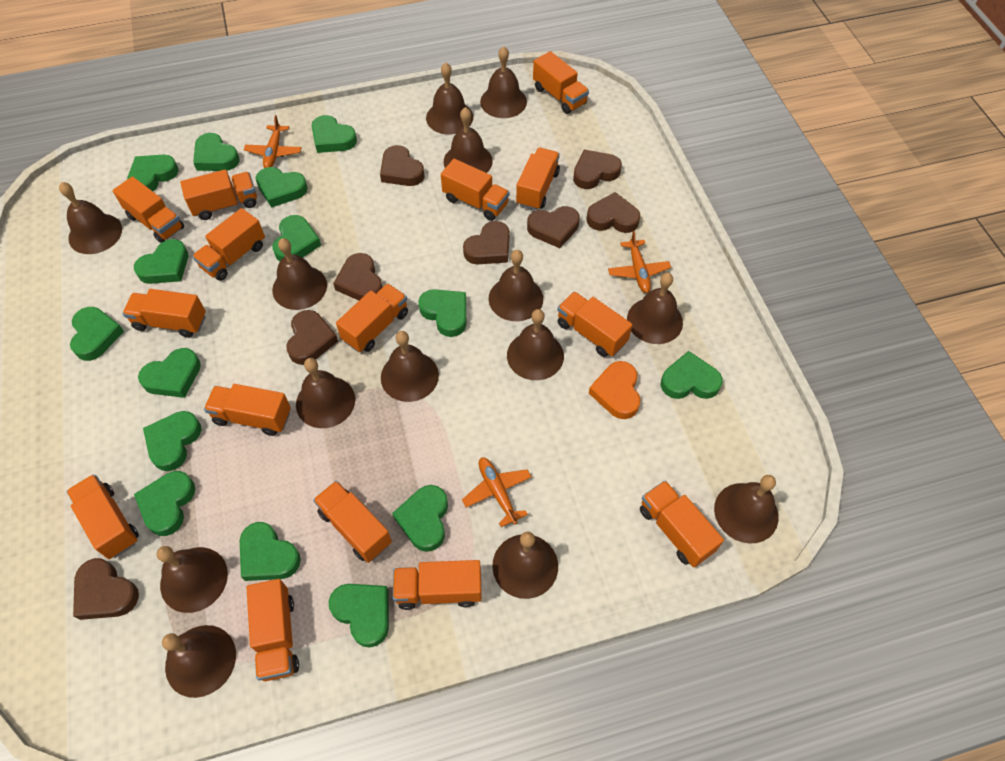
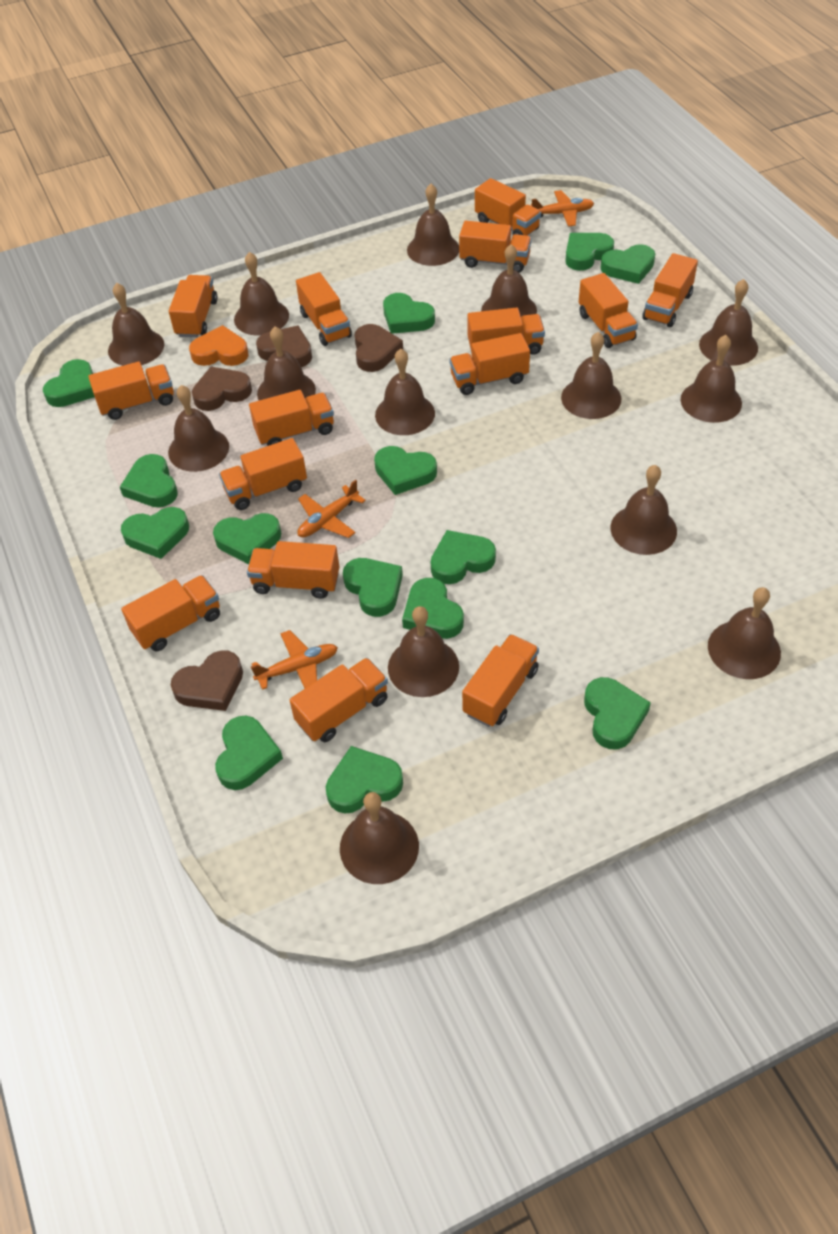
brown heart: 8 -> 4
green heart: 15 -> 14

